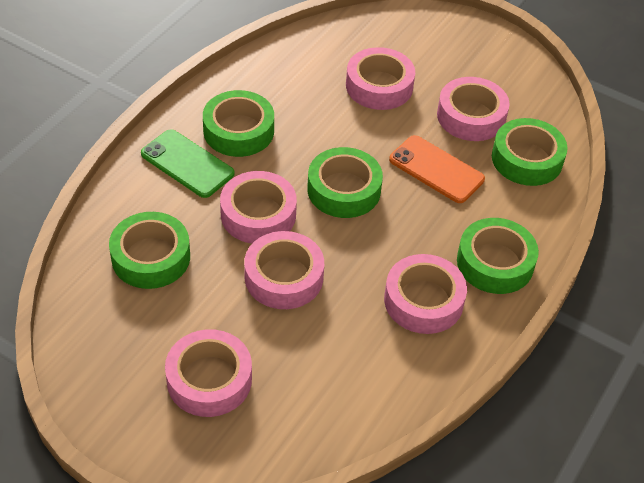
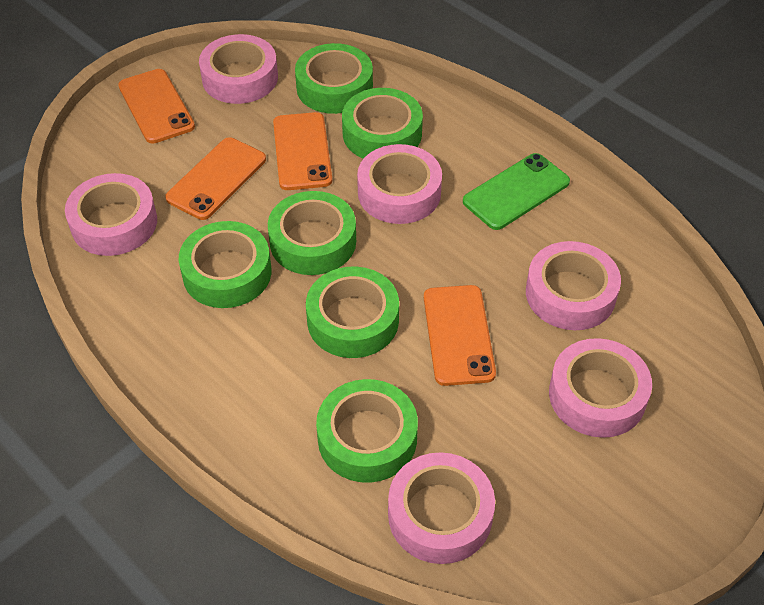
green tape: 5 -> 6
orange phone: 1 -> 4

